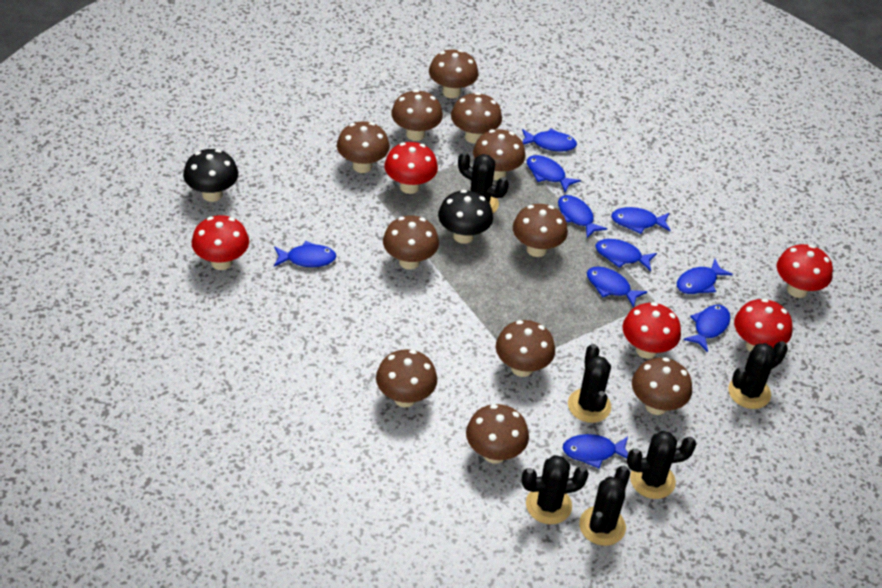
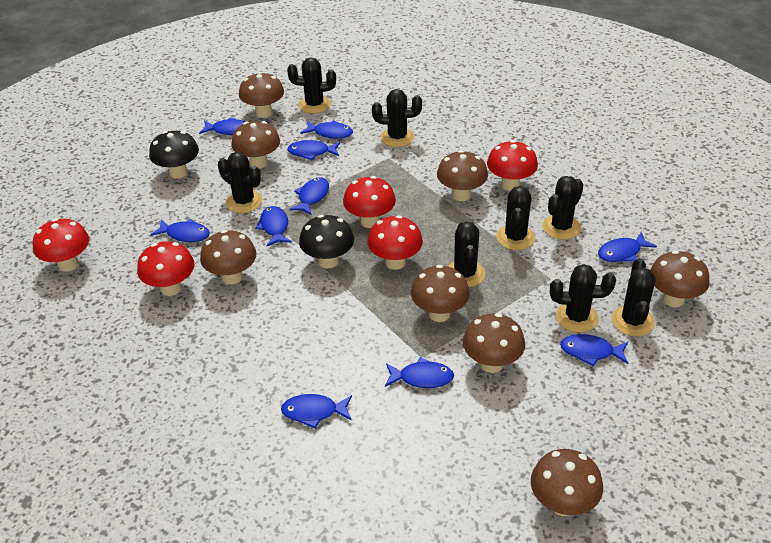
black cactus: 6 -> 8
brown mushroom: 11 -> 8

